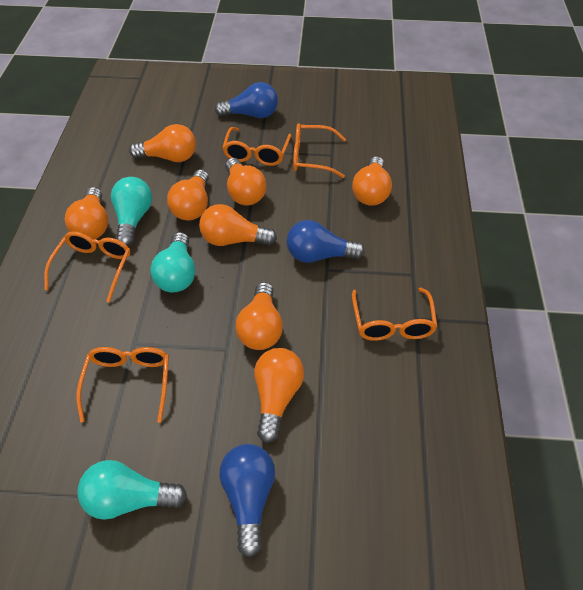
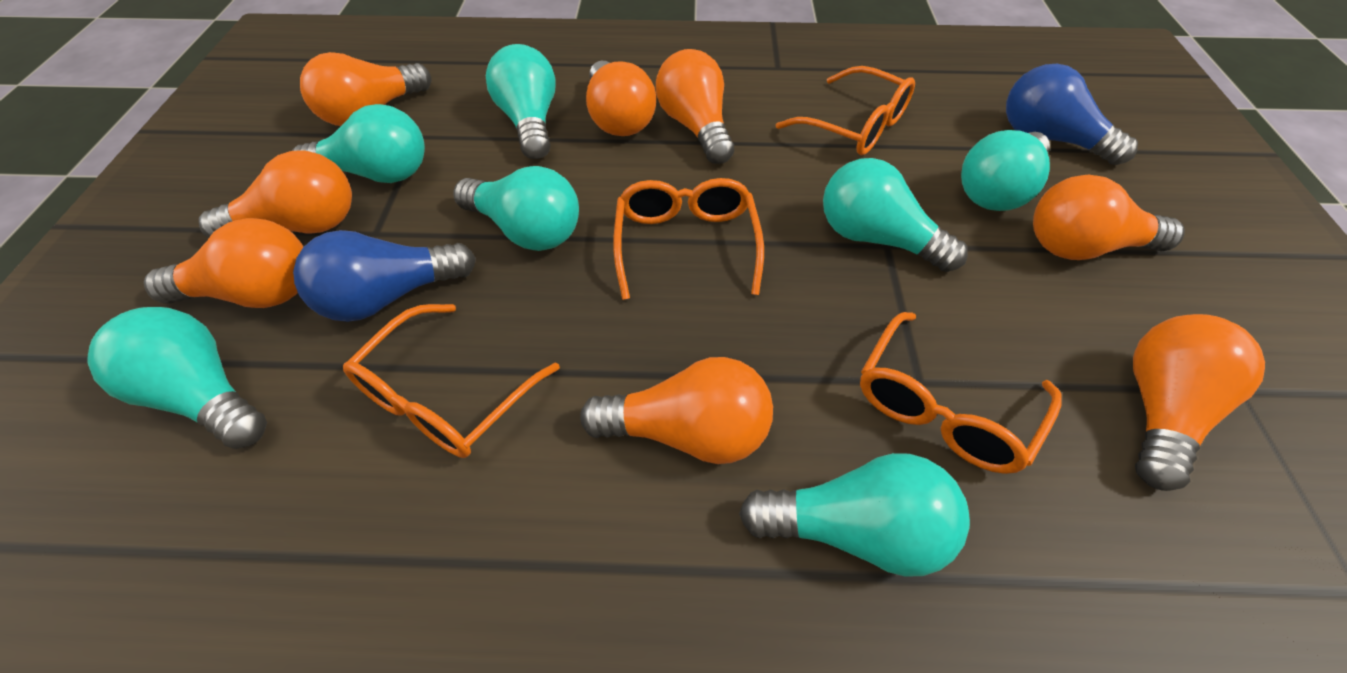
blue light bulb: 3 -> 2
orange glasses: 5 -> 4
turquoise light bulb: 3 -> 7

